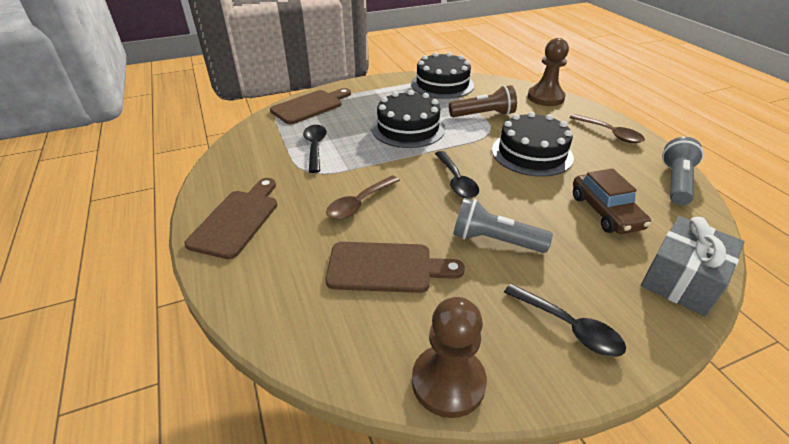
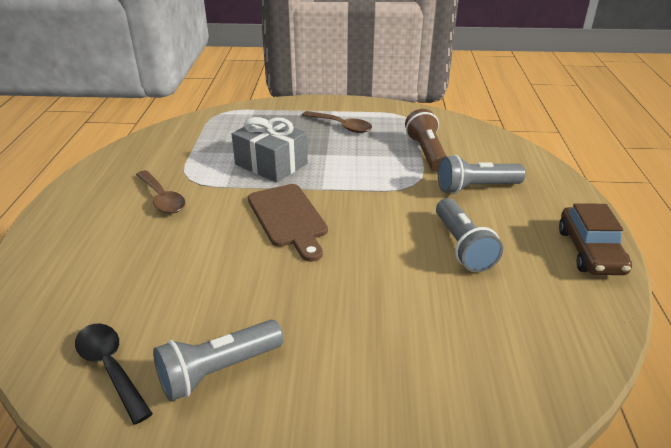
black cake: 3 -> 0
black spoon: 3 -> 1
brown cutting board: 3 -> 1
brown pawn: 2 -> 0
grey flashlight: 2 -> 3

